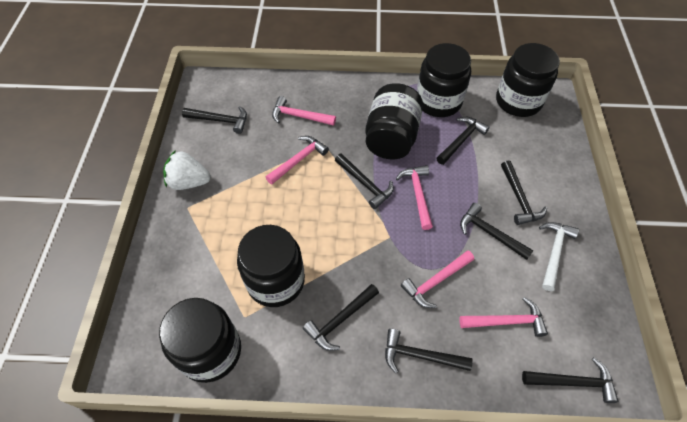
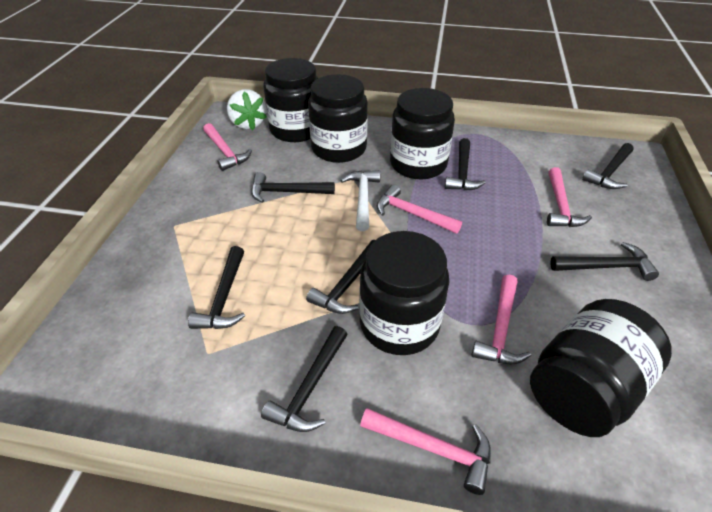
black hammer: 8 -> 7

